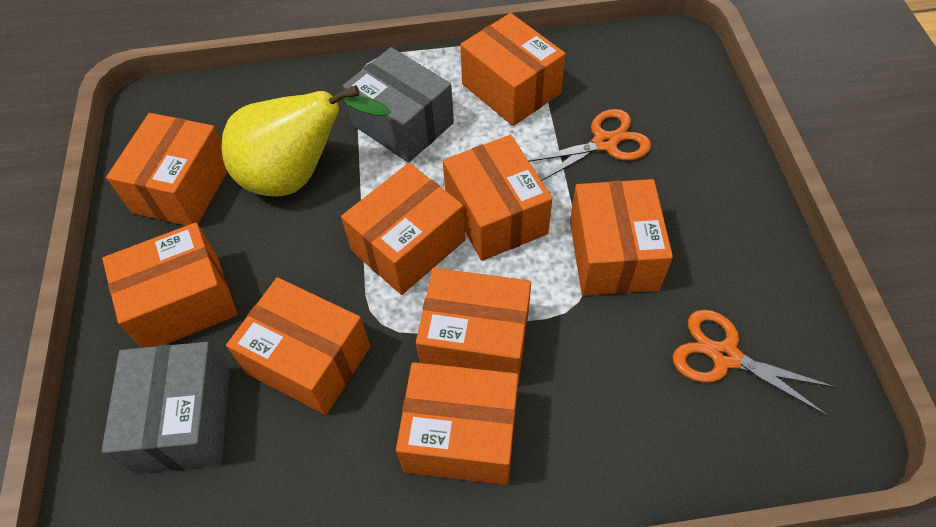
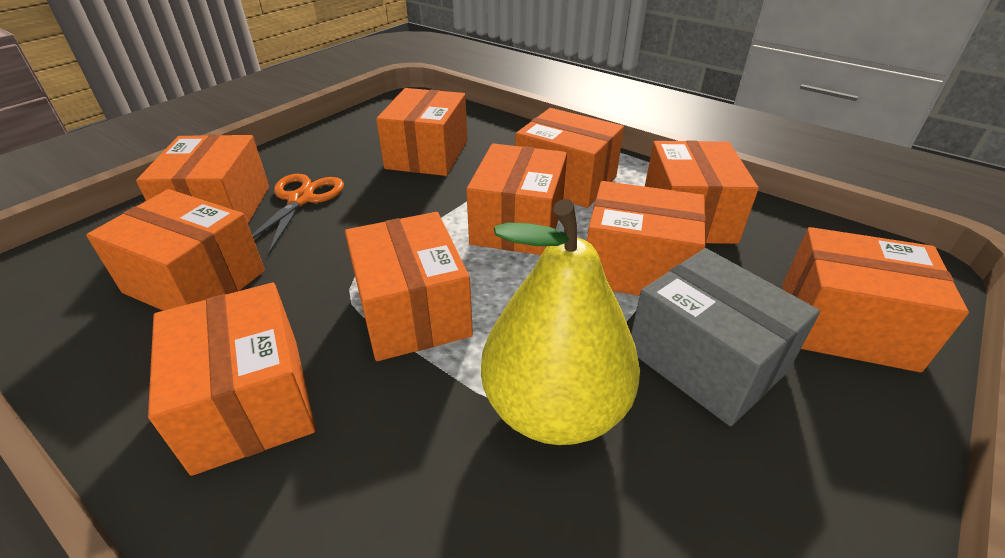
grey box: 2 -> 1
orange box: 9 -> 10
orange scissors: 2 -> 1

